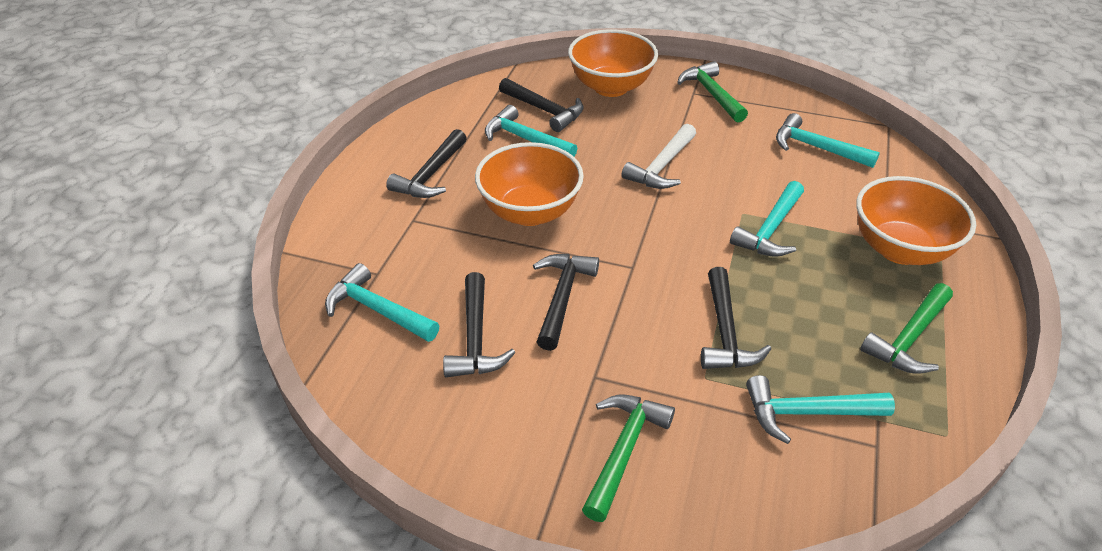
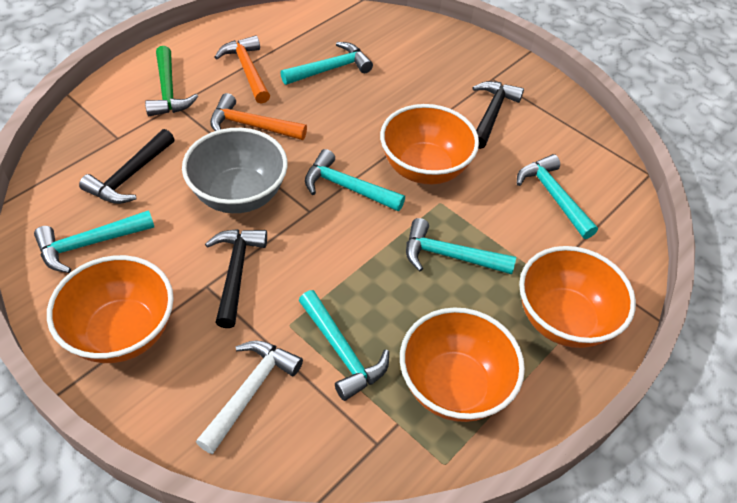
black hammer: 5 -> 3
green hammer: 3 -> 1
grey bowl: 0 -> 1
orange bowl: 3 -> 4
orange hammer: 0 -> 2
turquoise hammer: 5 -> 6

